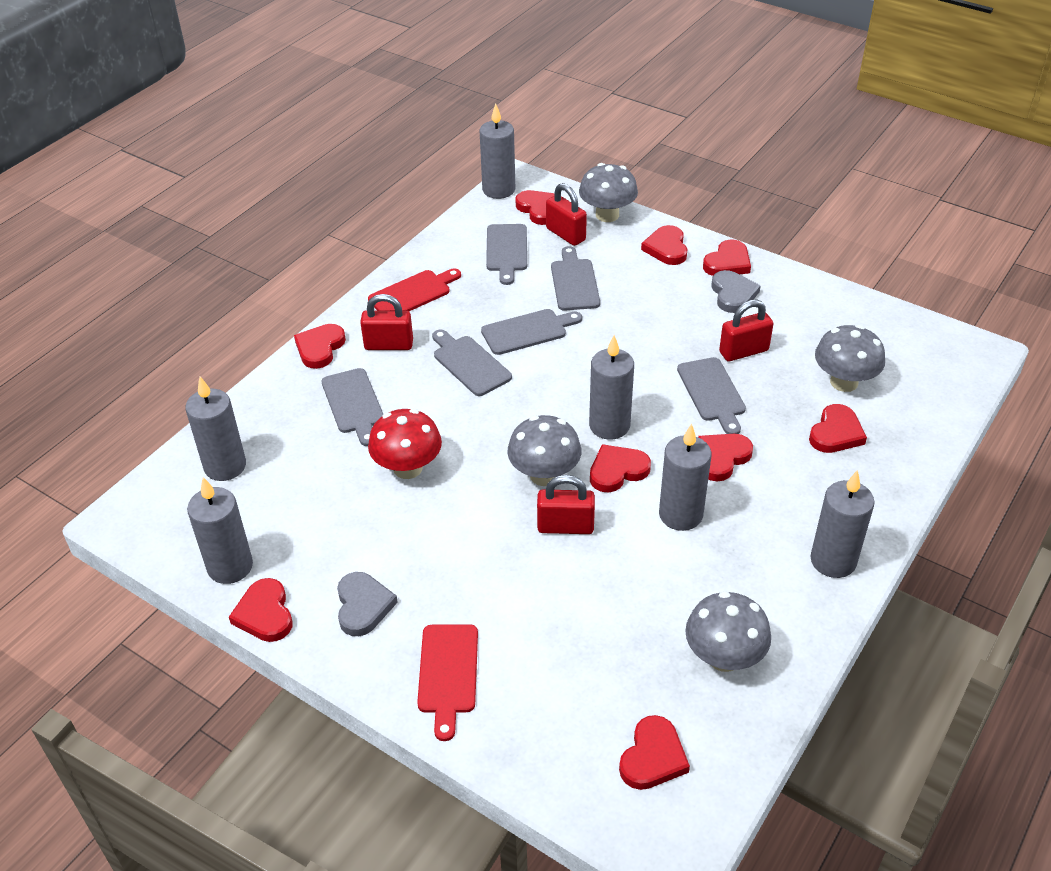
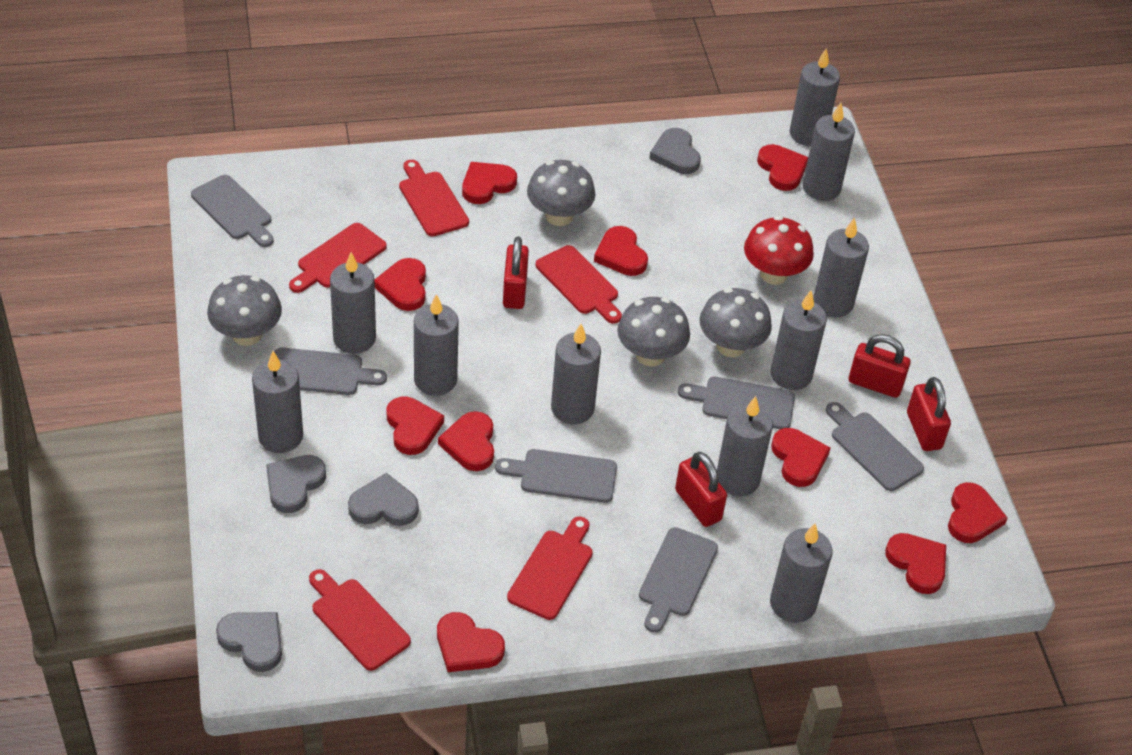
grey candle: 6 -> 10
grey heart: 2 -> 4
red cutting board: 2 -> 5
red heart: 9 -> 10

